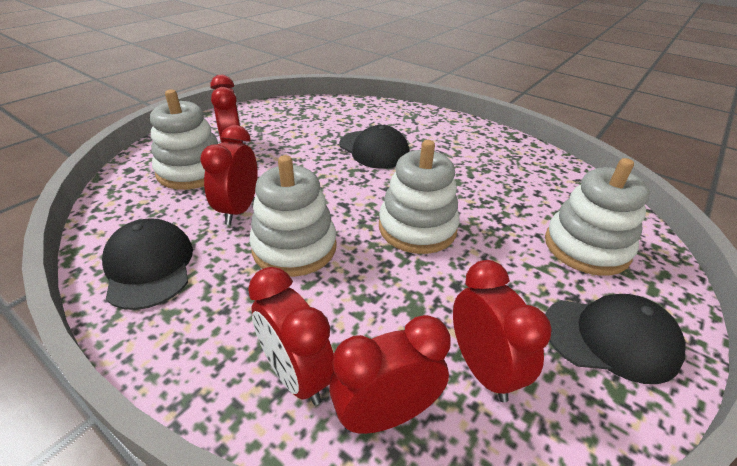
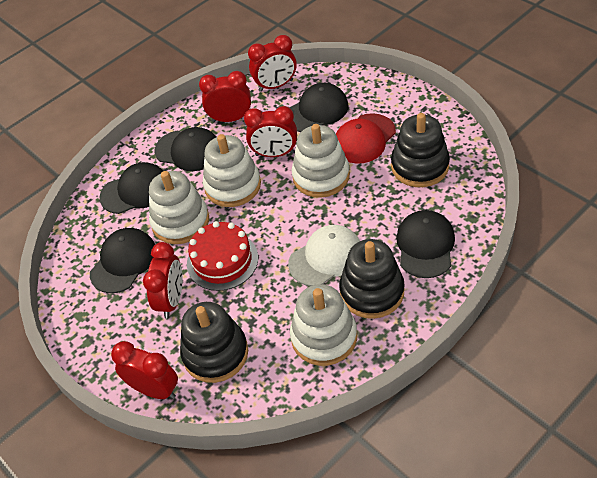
black cap: 3 -> 5
black stacking toy: 0 -> 3
red cake: 0 -> 1
red cap: 0 -> 1
white cap: 0 -> 1

